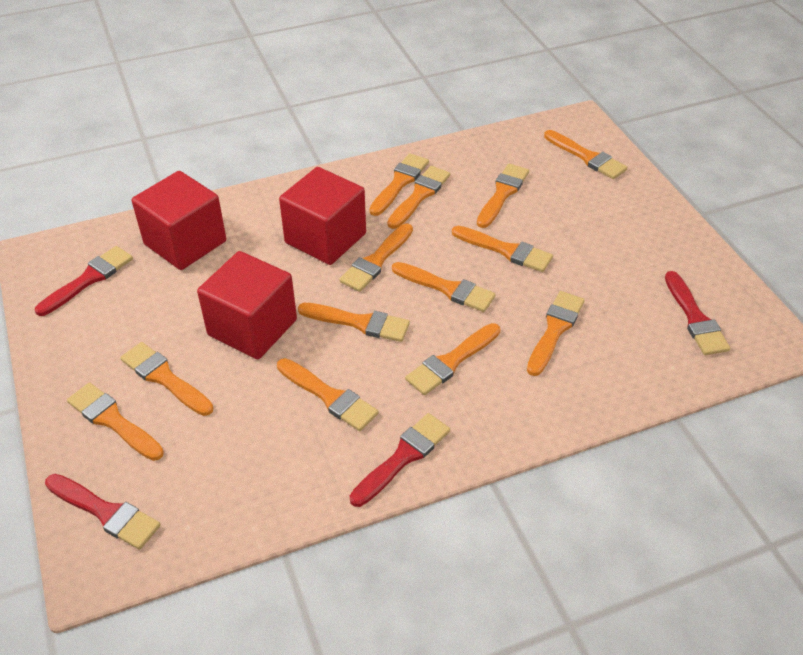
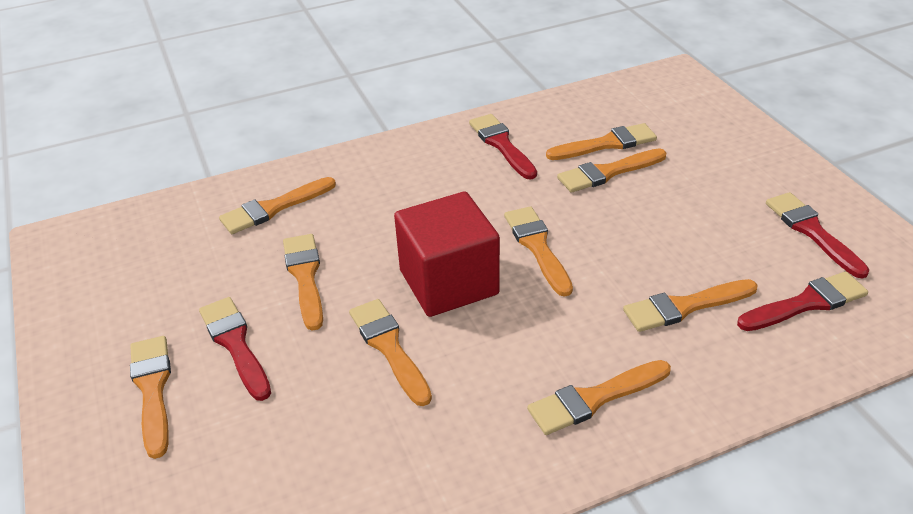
orange brush: 13 -> 9
red cube: 3 -> 1

